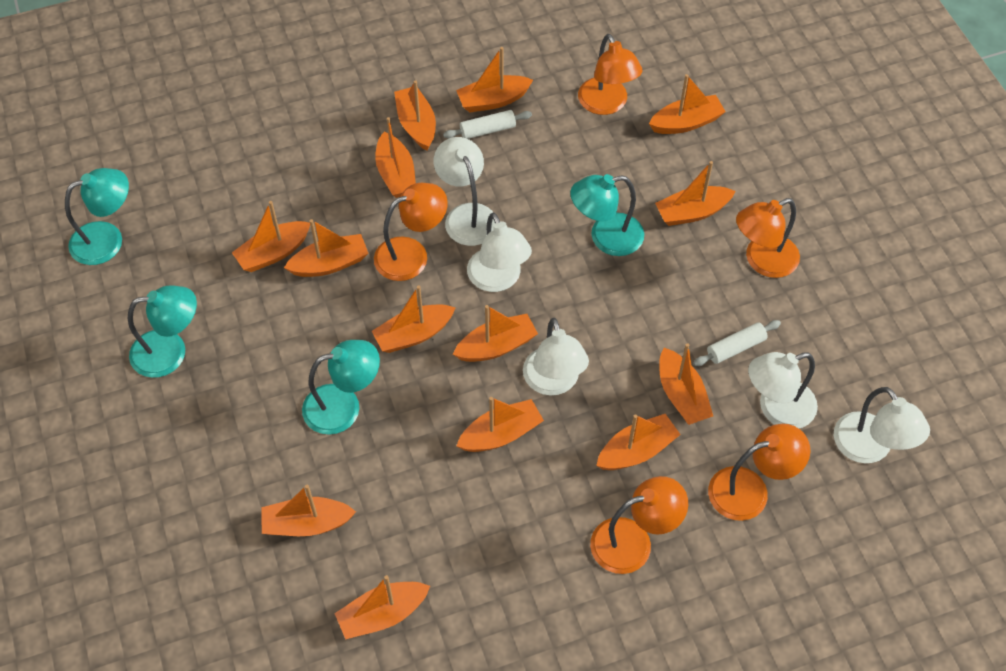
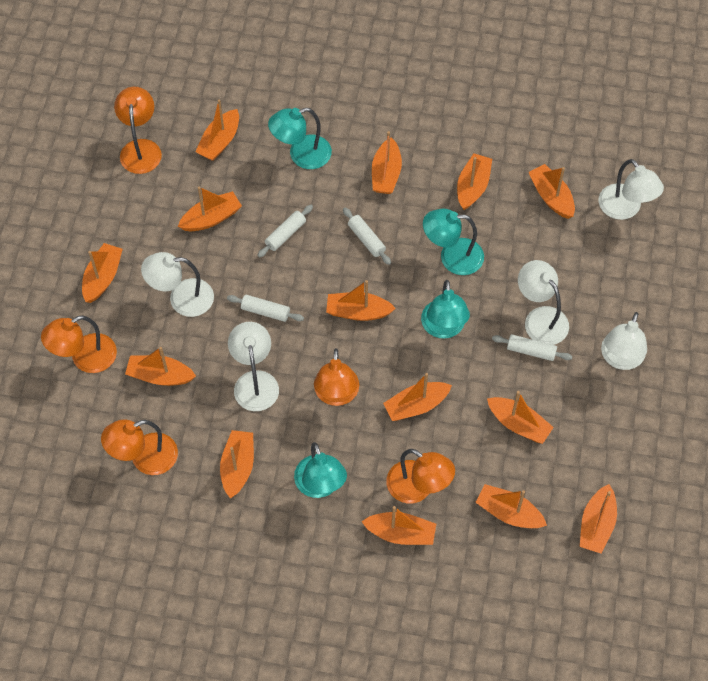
white rolling pin: 2 -> 4

